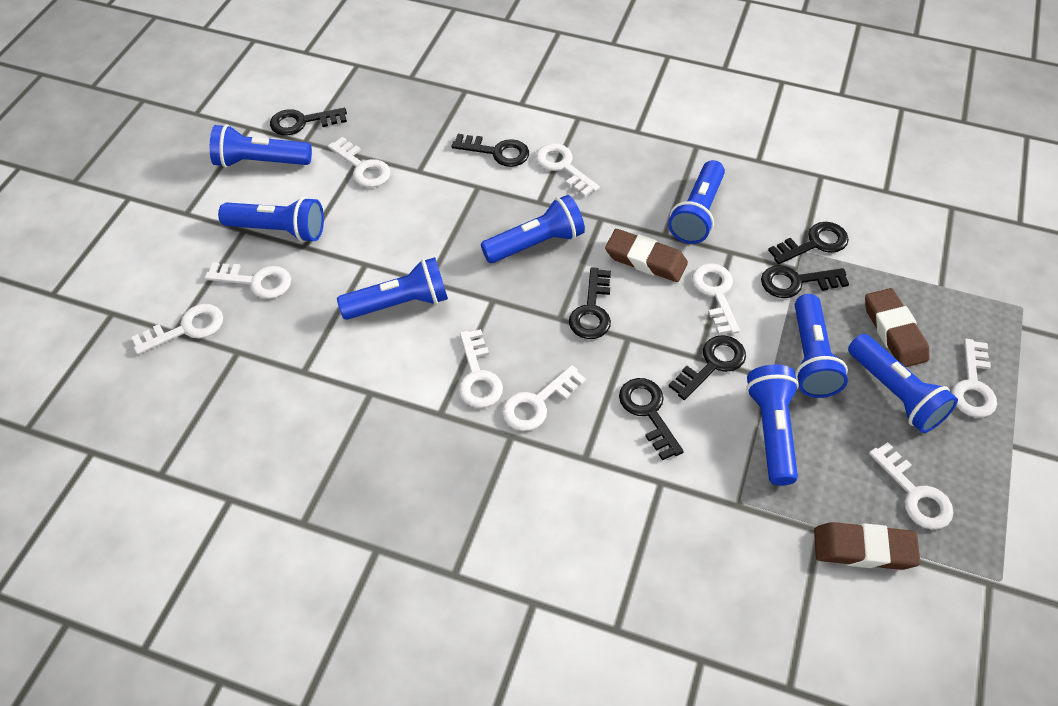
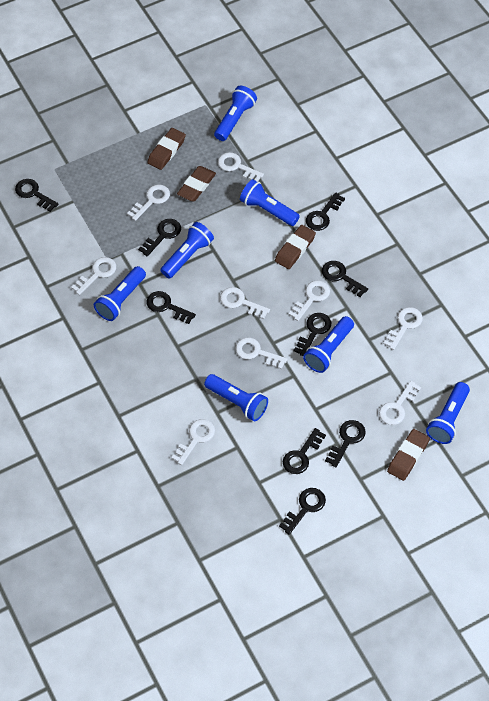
black key: 7 -> 9
blue flashlight: 8 -> 7
brown eraser: 3 -> 4

